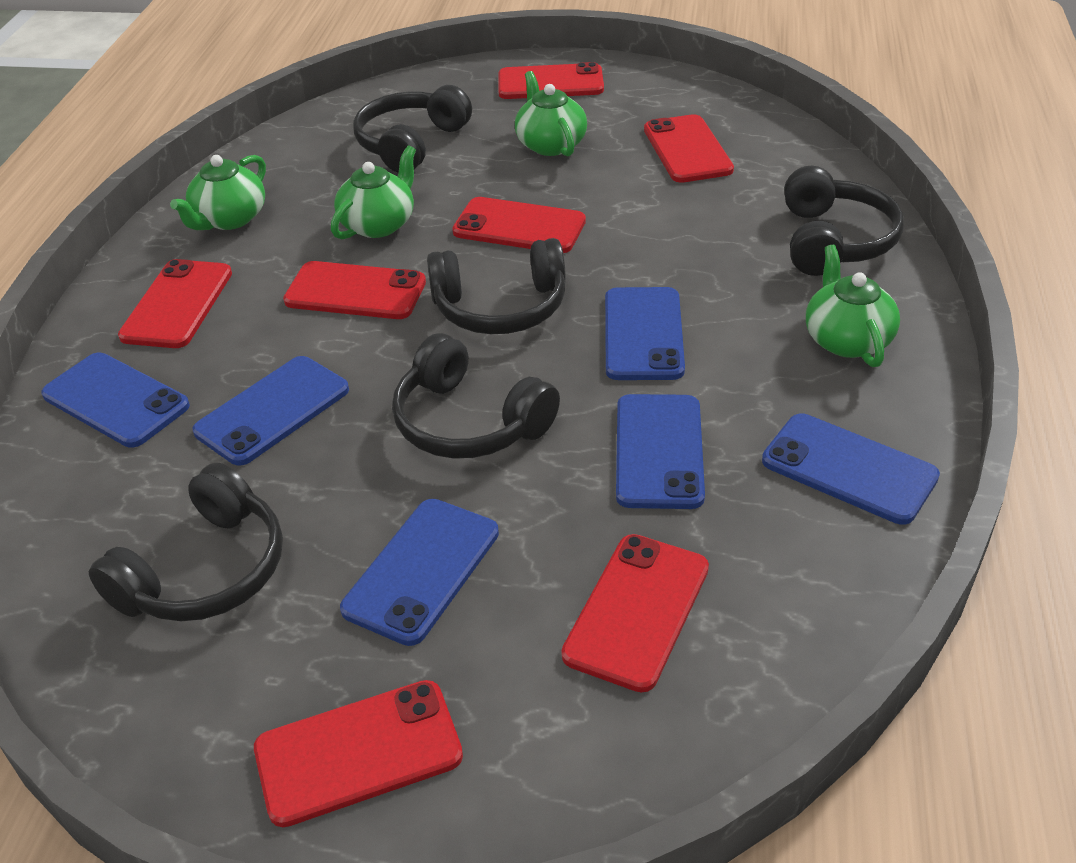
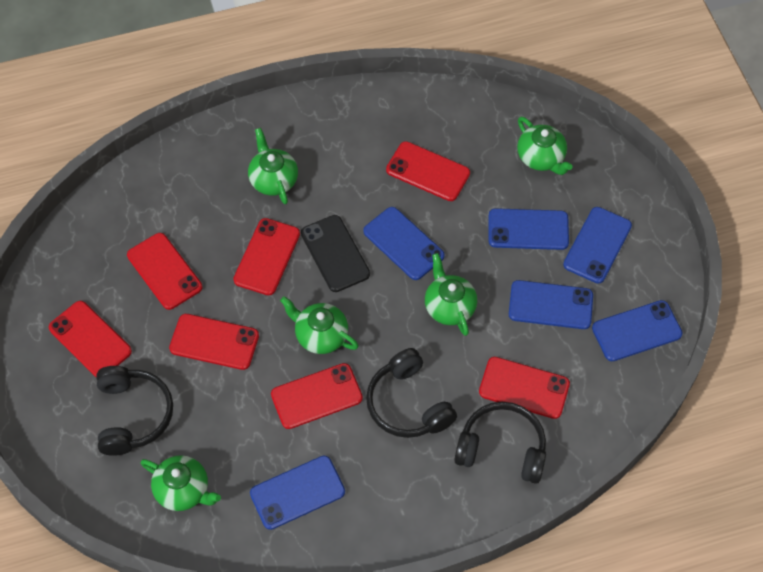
black headphones: 5 -> 3
black phone: 0 -> 1
green teapot: 4 -> 5

